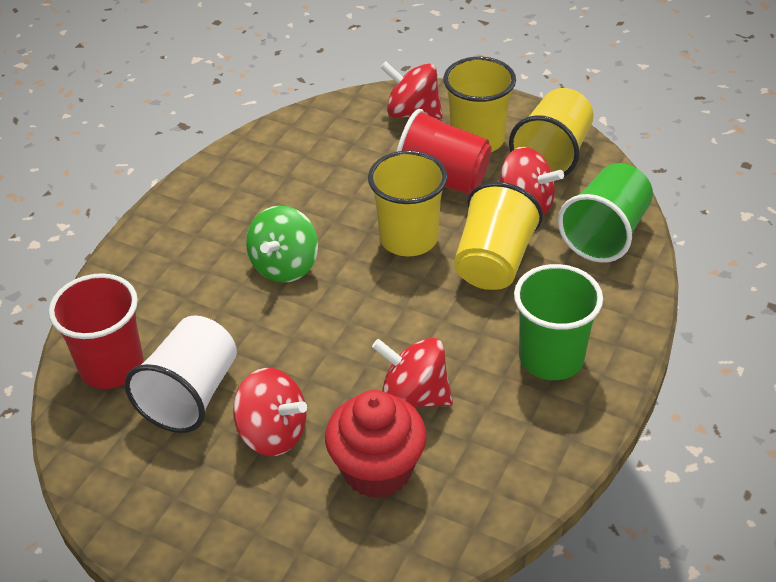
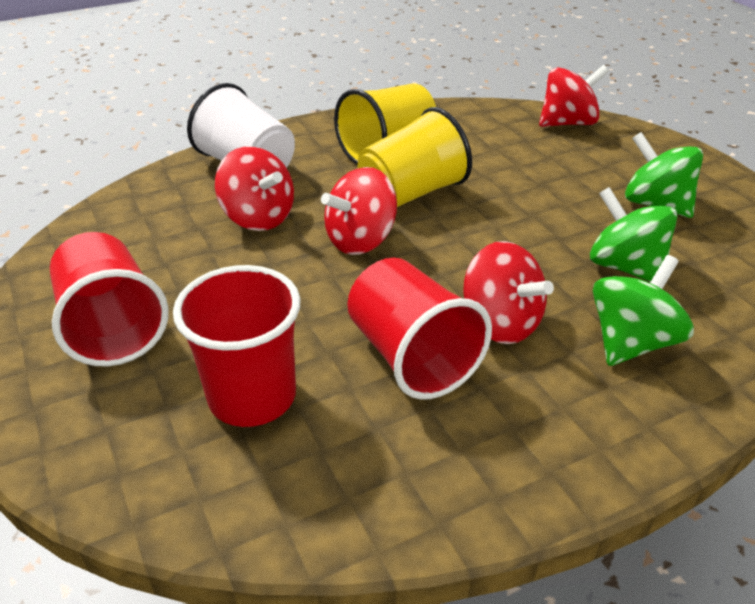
green cup: 2 -> 0
green spinning top: 1 -> 3
red cup: 2 -> 3
red cupcake: 1 -> 0
yellow cup: 4 -> 2

